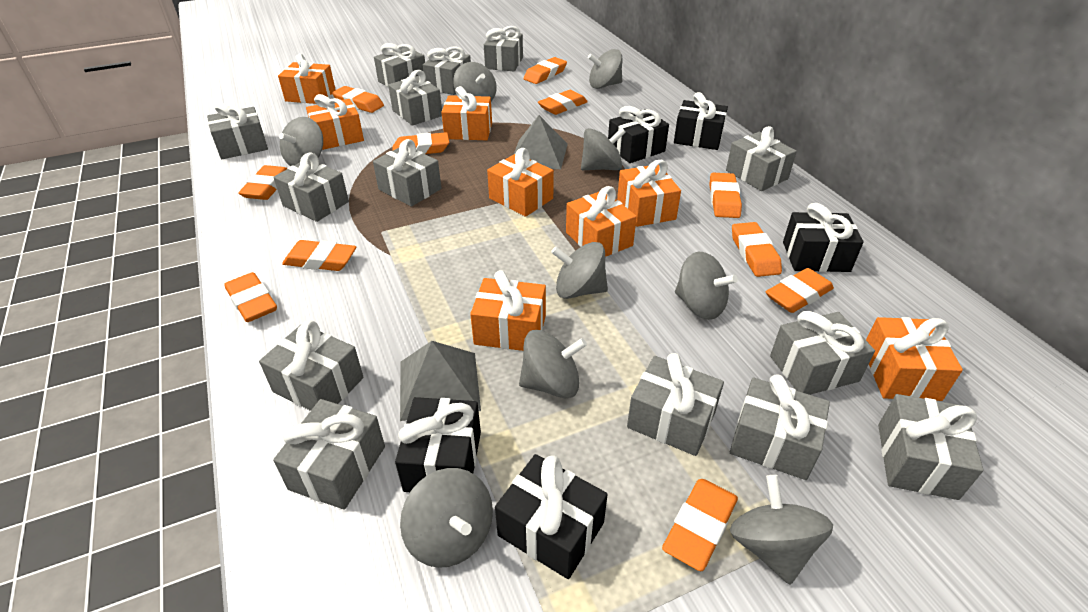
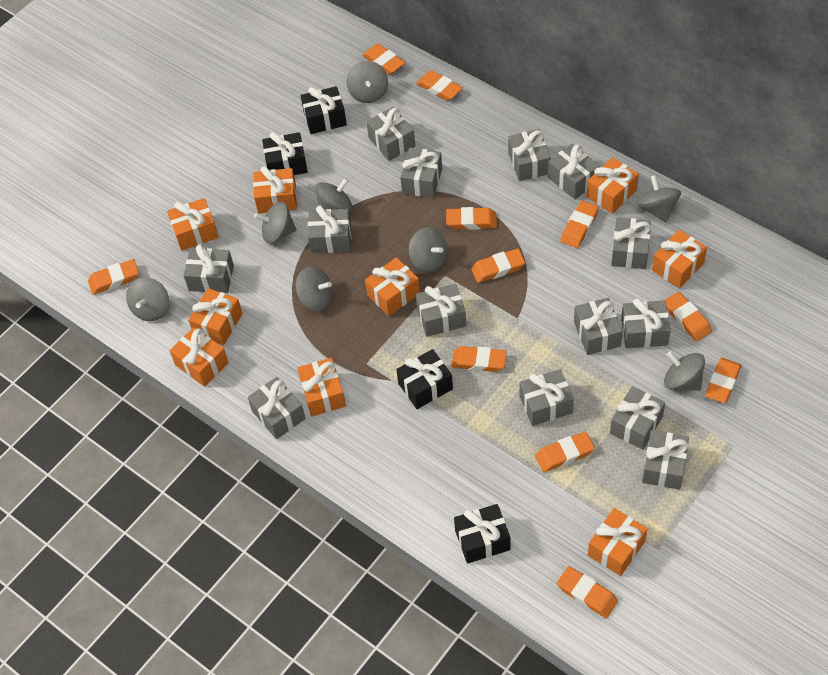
black gift: 5 -> 4
grey pyramid: 2 -> 0
grey spinning top: 9 -> 8
orange gift: 8 -> 9

